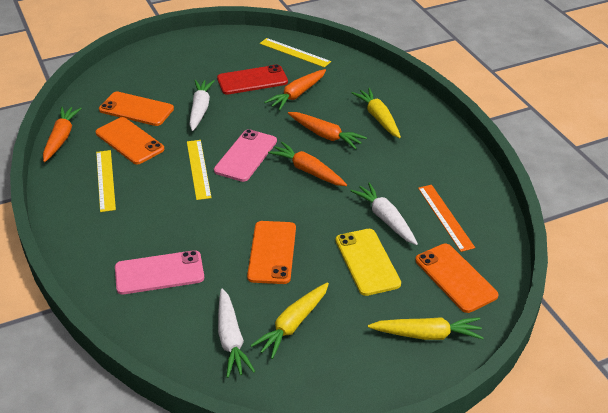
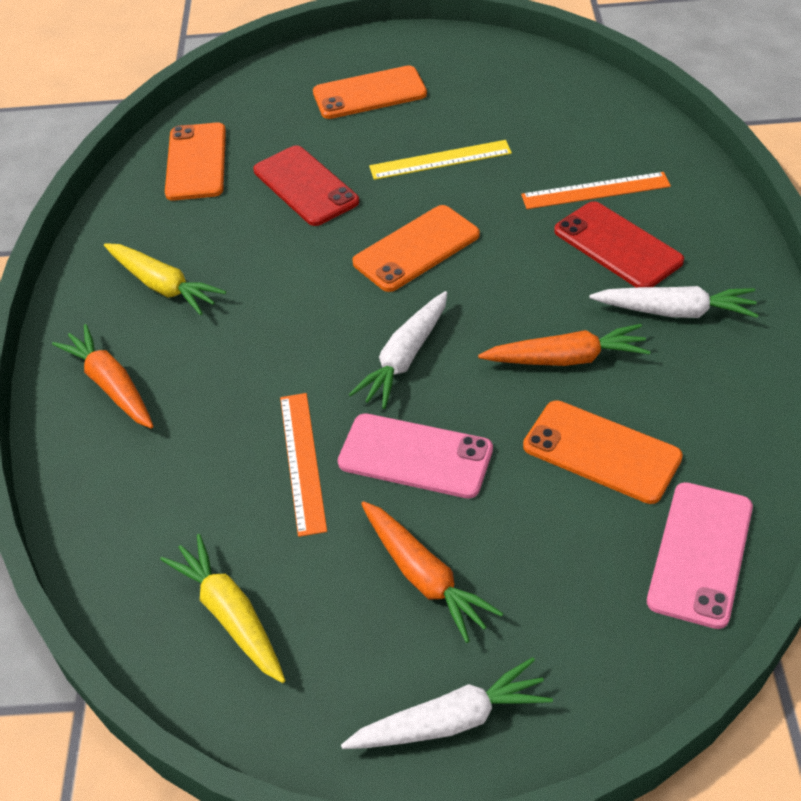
orange carrot: 4 -> 3
orange ruler: 1 -> 2
red phone: 1 -> 2
yellow carrot: 3 -> 2
yellow phone: 1 -> 0
yellow ruler: 3 -> 1

